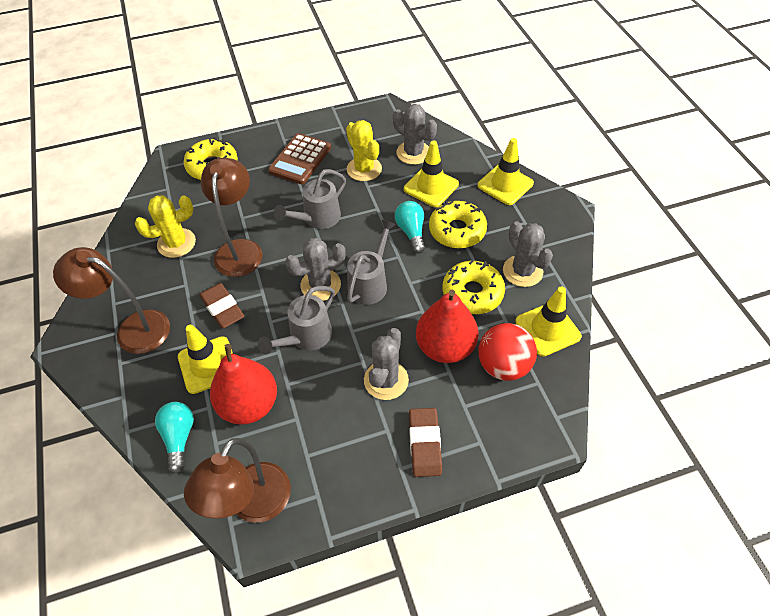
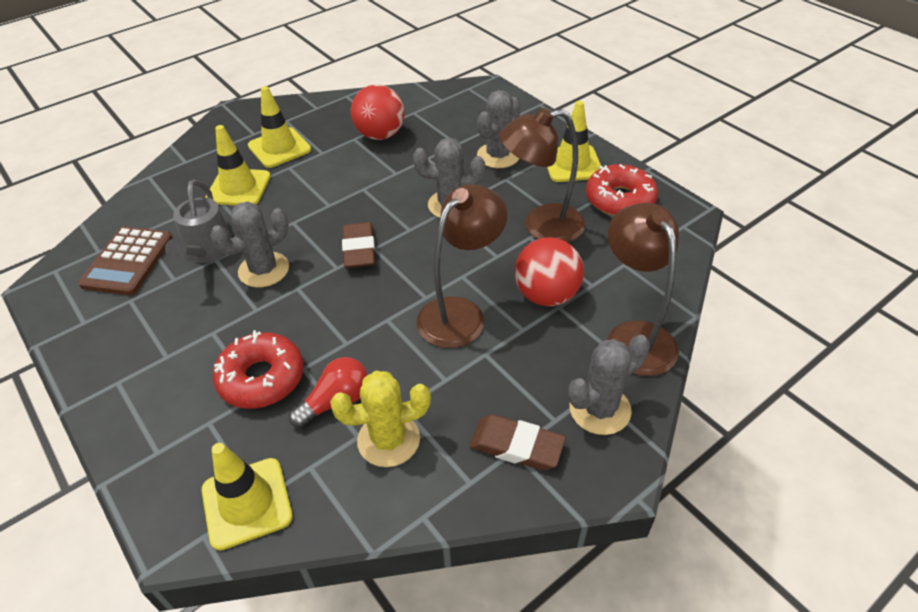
grey watering can: 3 -> 1
red ball: 1 -> 2
red donut: 0 -> 2
red light bulb: 0 -> 1
red pear: 2 -> 0
turquoise light bulb: 2 -> 0
yellow cactus: 2 -> 1
yellow donut: 3 -> 0

